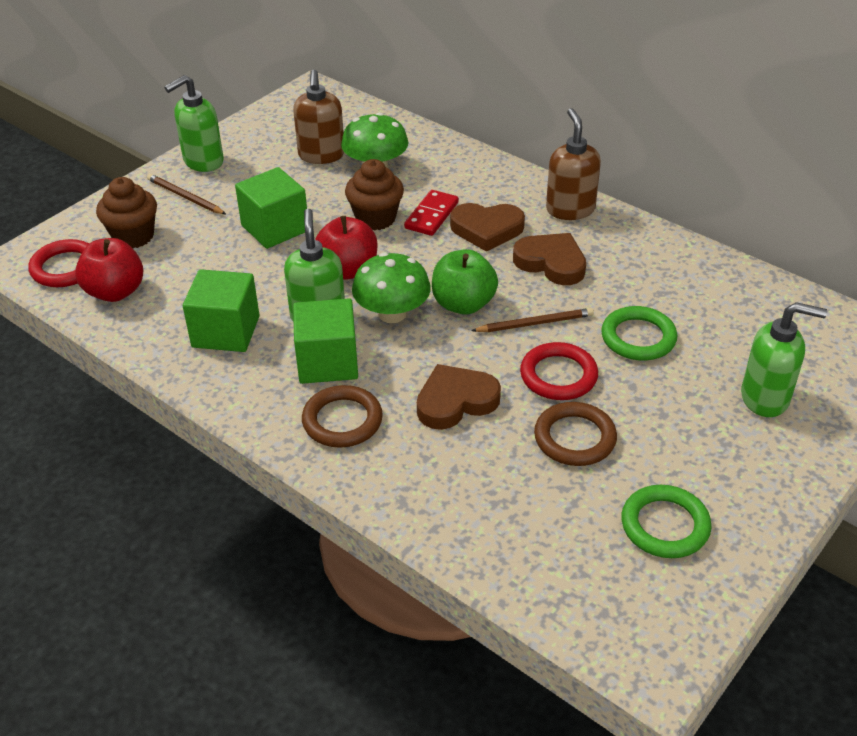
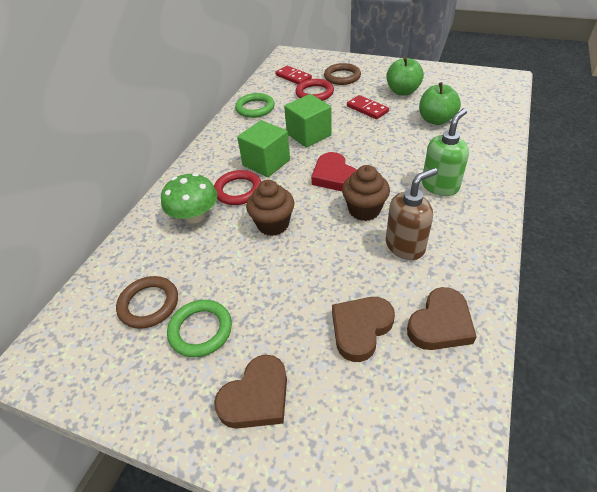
brown pencil: 2 -> 0
brown soap dispenser: 2 -> 1
green apple: 1 -> 2
green cube: 3 -> 2
green mushroom: 2 -> 1
green soap dispenser: 3 -> 1
red apple: 2 -> 0
red domino: 1 -> 2
red heart: 0 -> 1

